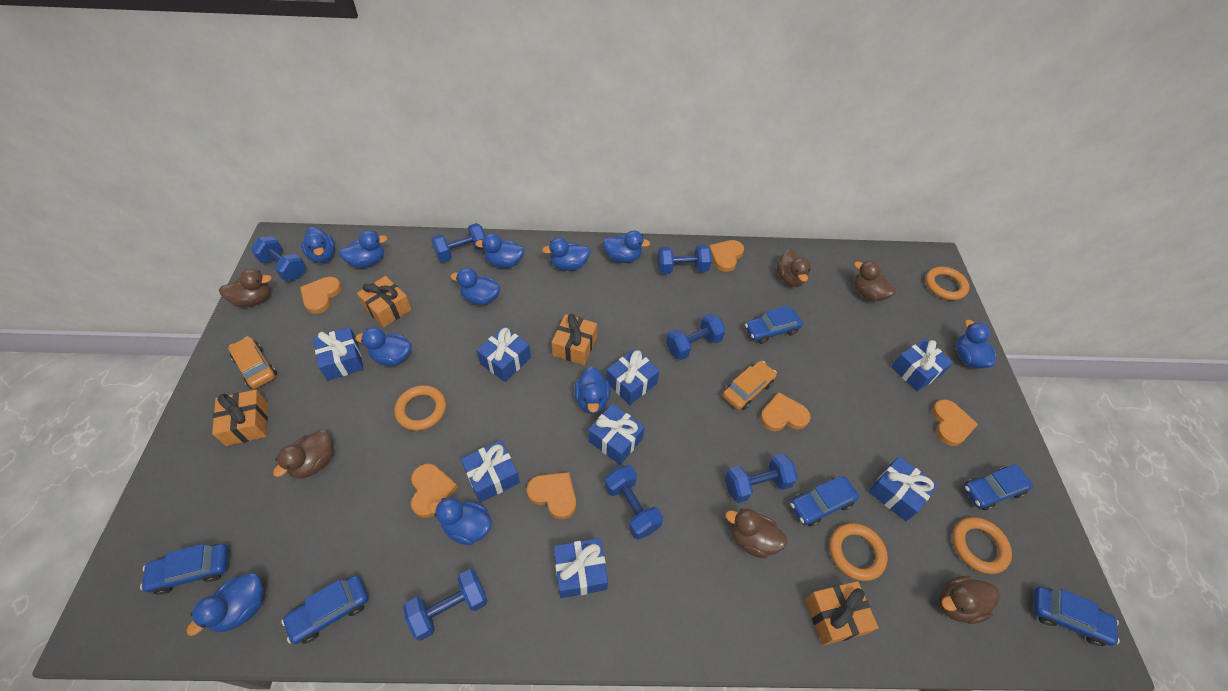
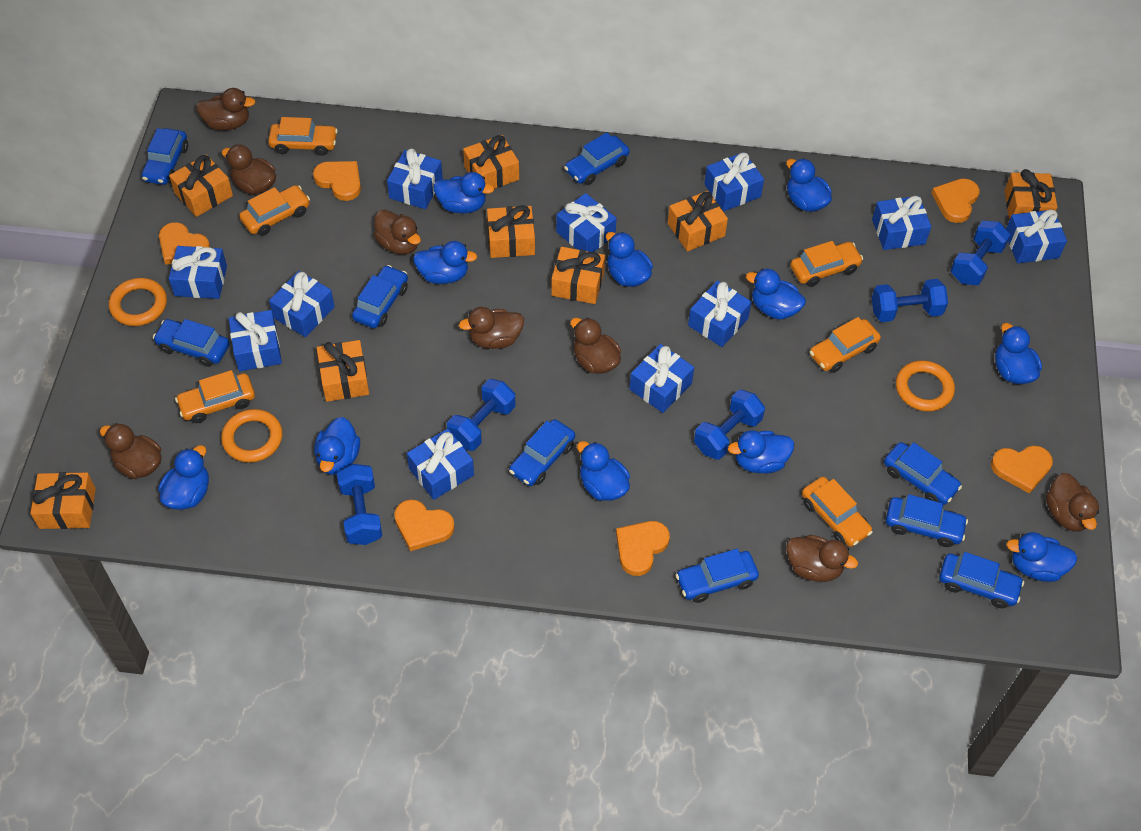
blue car: 6 -> 9
blue dumbbell: 7 -> 5
blue gift: 8 -> 11
brown duck: 6 -> 8
orange car: 2 -> 6
orange gift: 4 -> 8
orange ring: 4 -> 3

